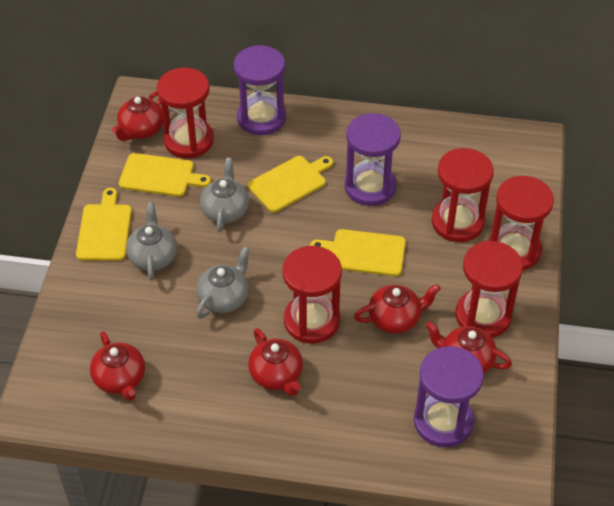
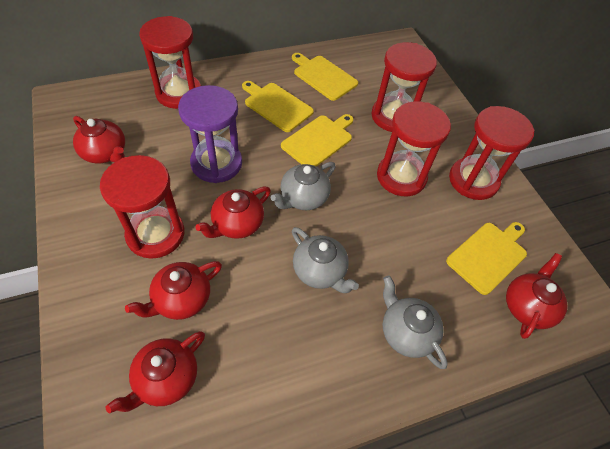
purple hourglass: 3 -> 1

